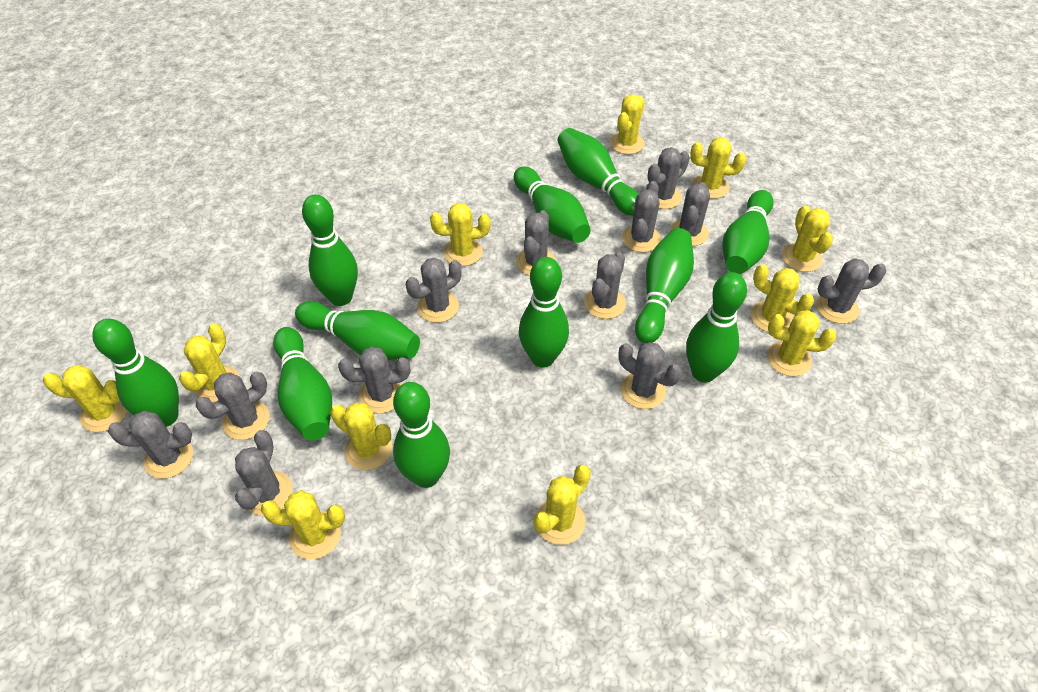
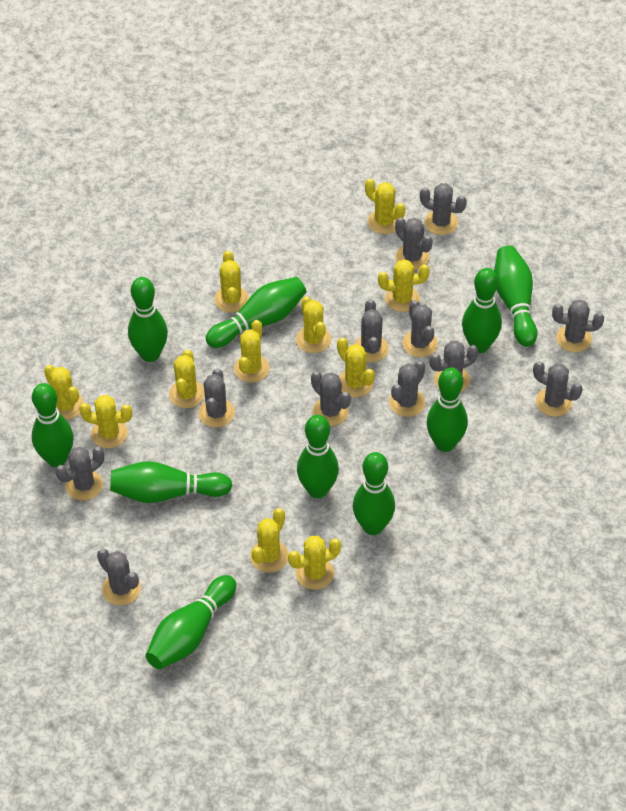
green bowling pin: 11 -> 10

